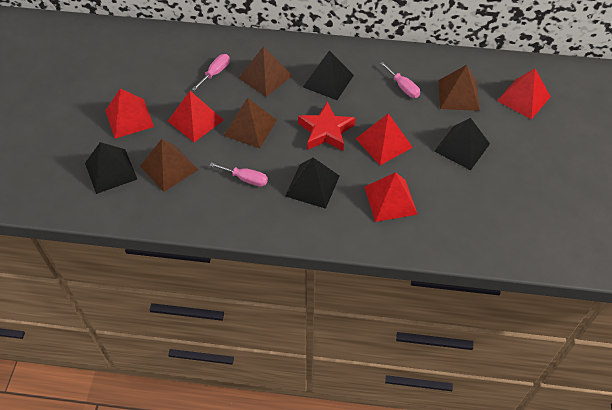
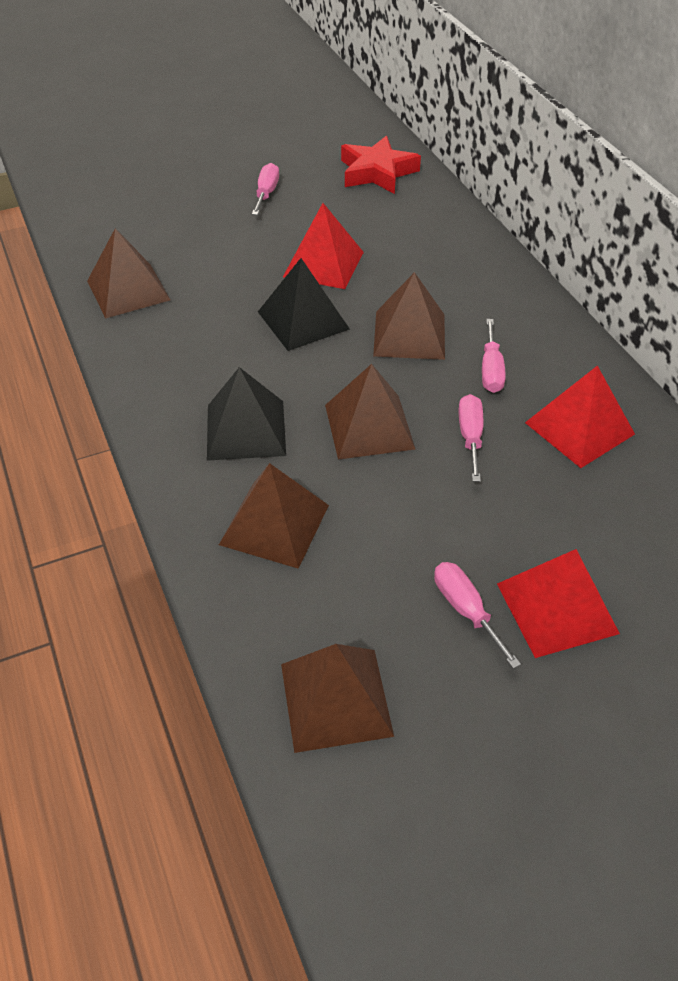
black pyramid: 4 -> 2
brown pyramid: 4 -> 5
pink screwdriver: 3 -> 4
red pyramid: 5 -> 3

